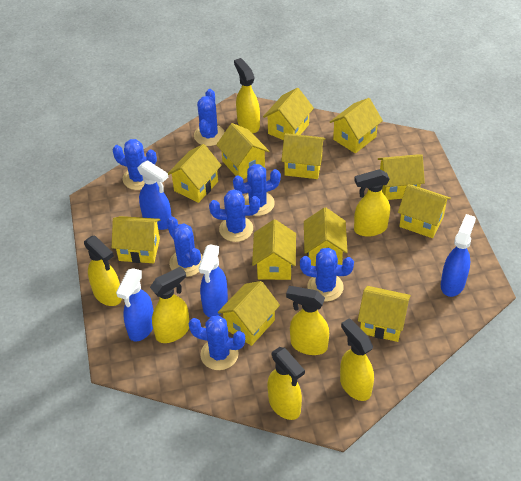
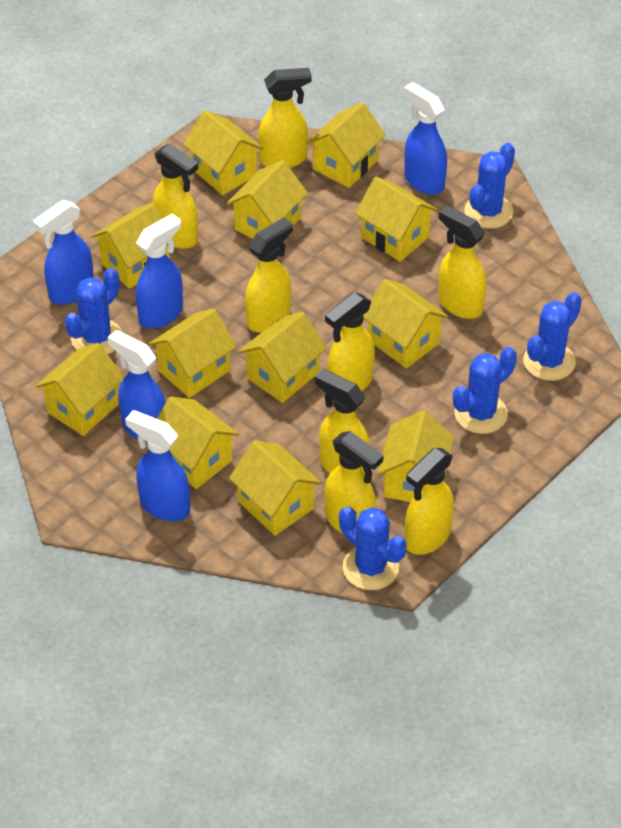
blue cactus: 7 -> 5
blue spray bottle: 4 -> 5
yellow spray bottle: 7 -> 8

